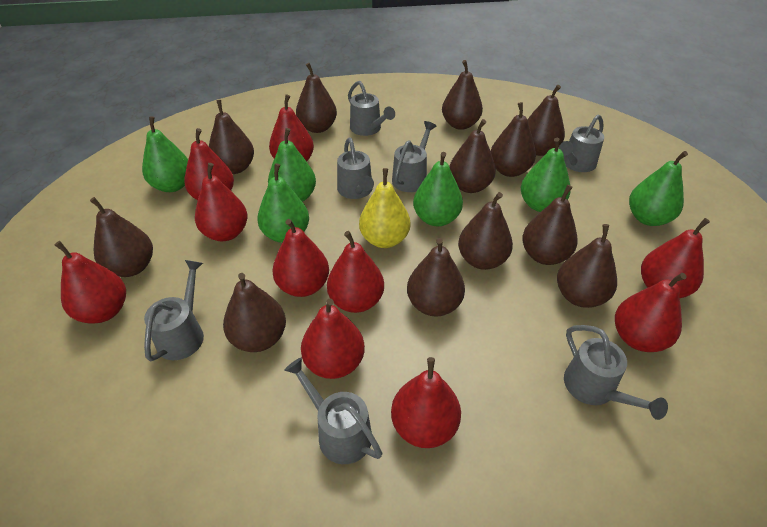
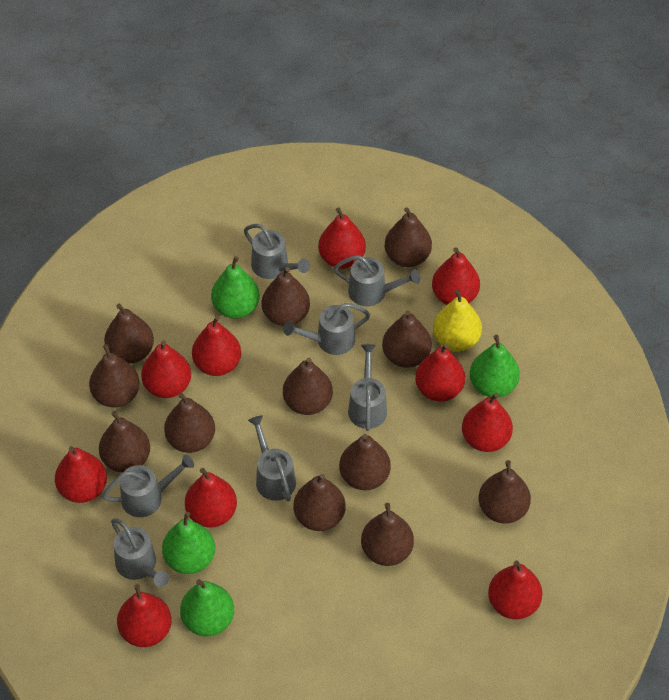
green pear: 6 -> 4

